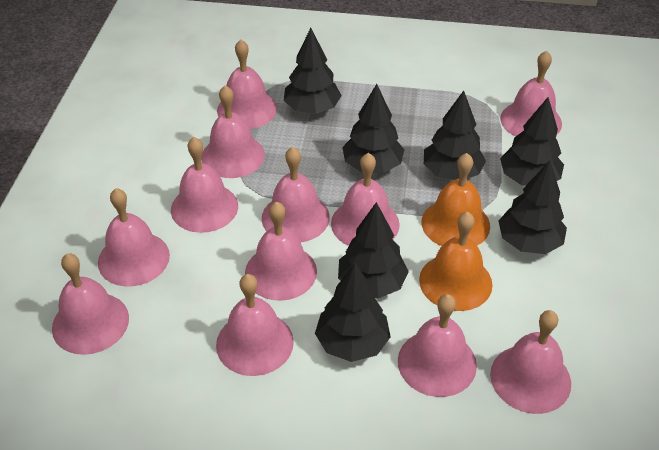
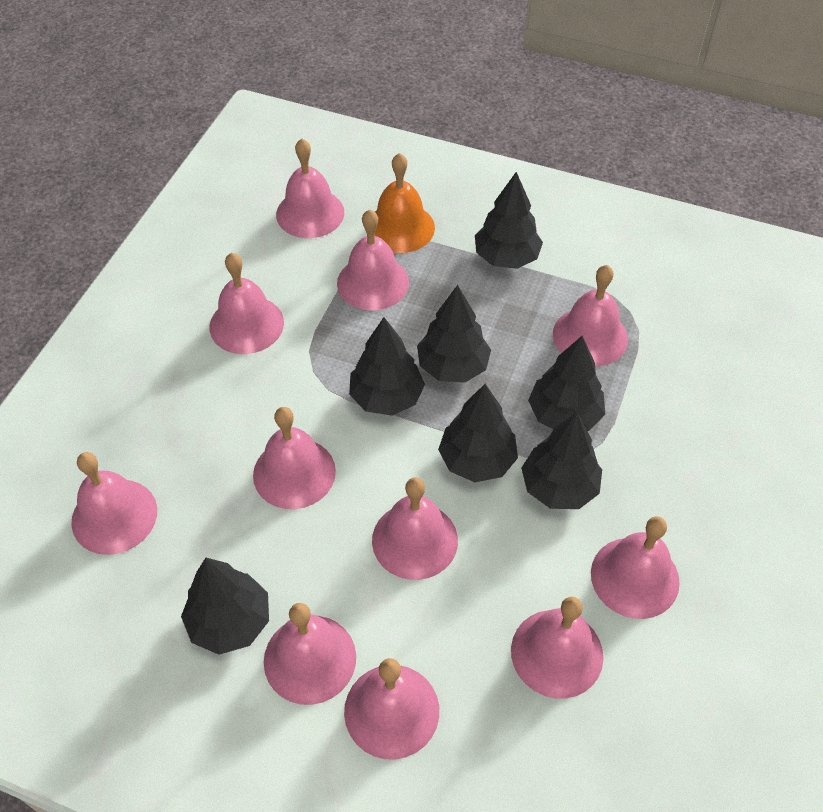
orange bell: 2 -> 1
pink bell: 12 -> 11

